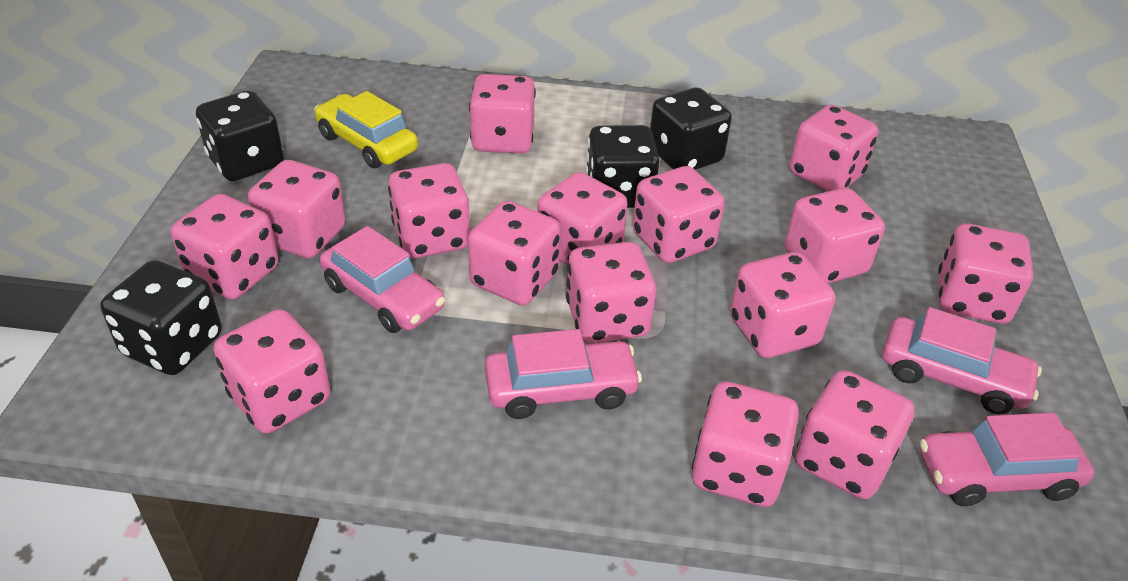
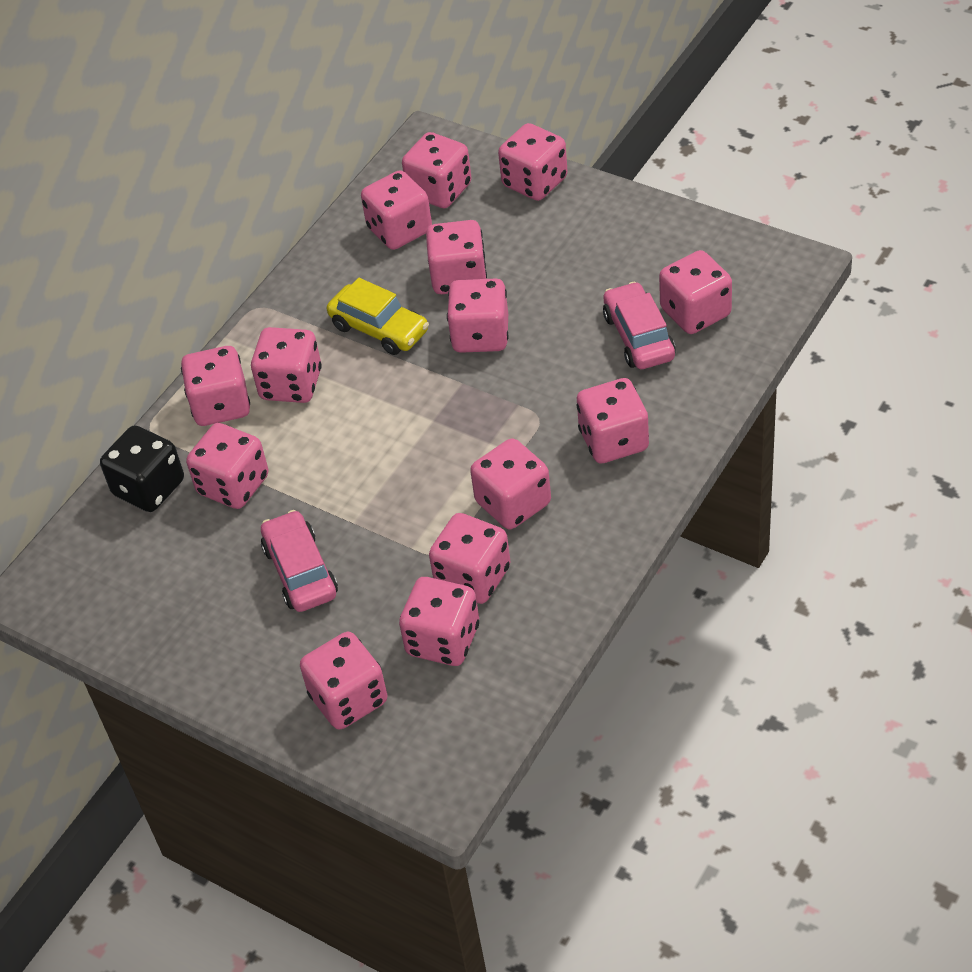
black dice: 4 -> 1
pink car: 4 -> 2
pink dice: 15 -> 14

